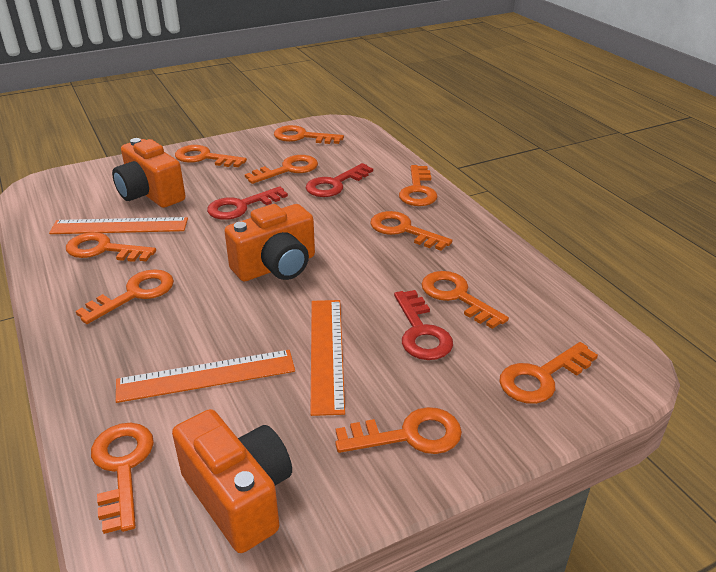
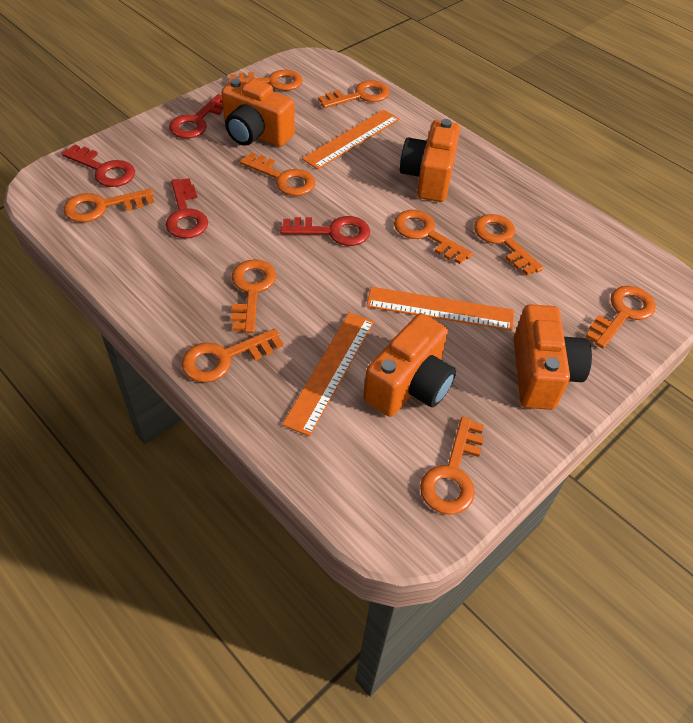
orange camera: 3 -> 4
orange key: 11 -> 10
red key: 3 -> 4

